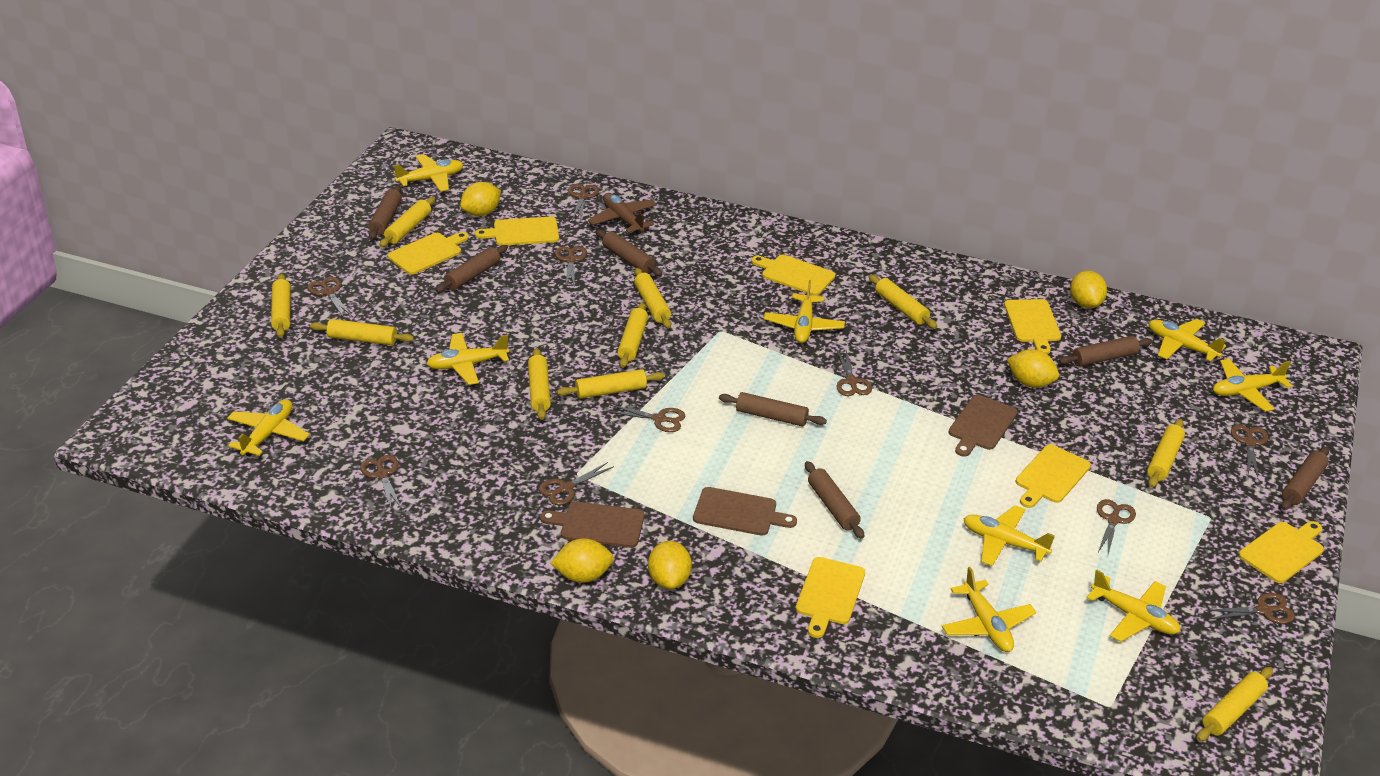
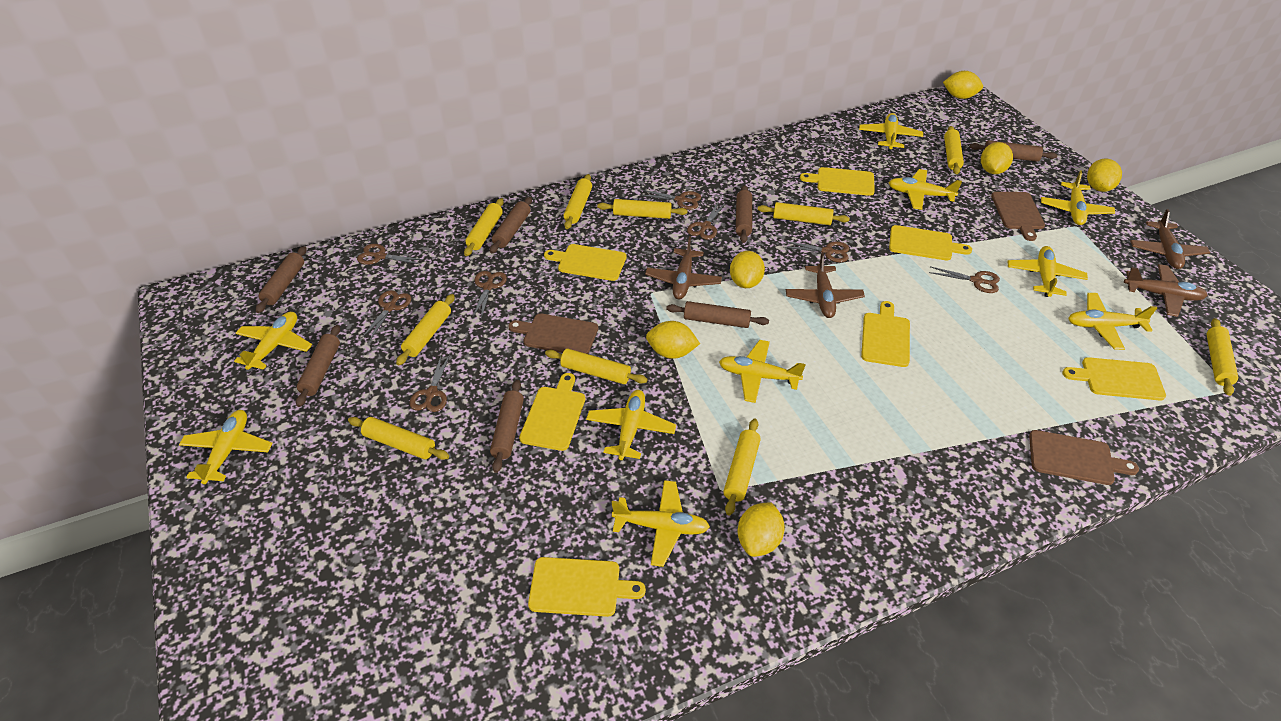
brown plane: 1 -> 4
brown scissors: 10 -> 8
yellow lemon: 5 -> 6
yellow plane: 9 -> 10

